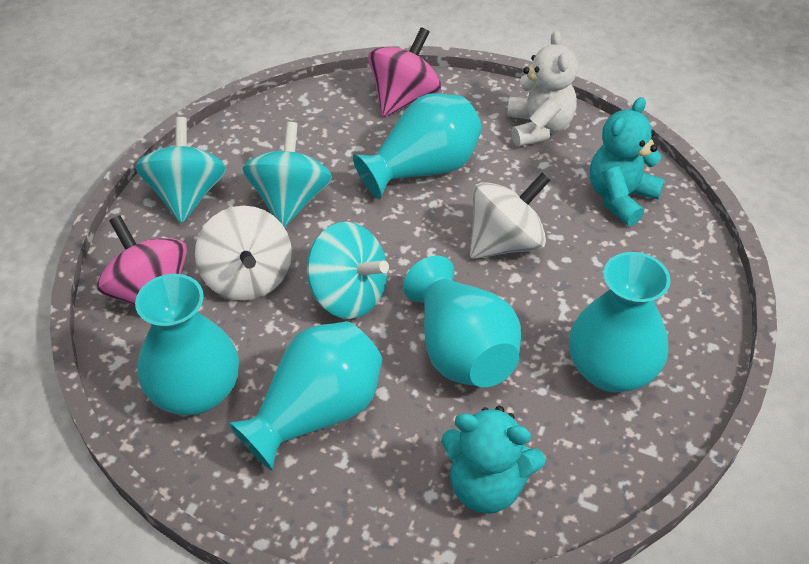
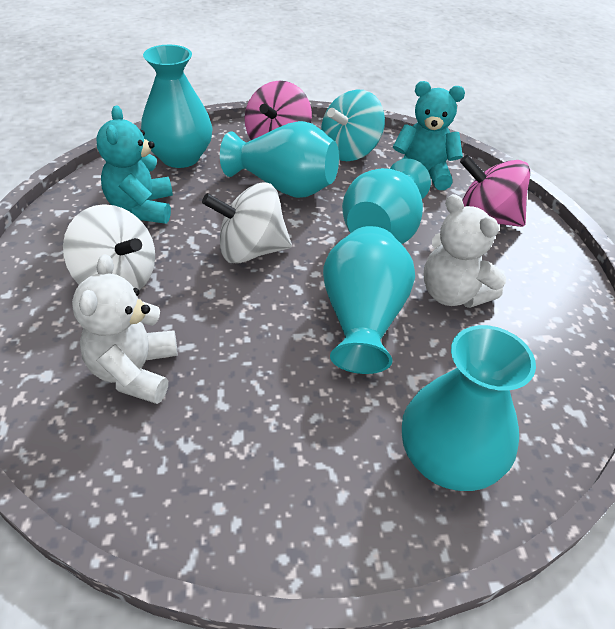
turquoise spinning top: 3 -> 1
white teddy bear: 1 -> 2

